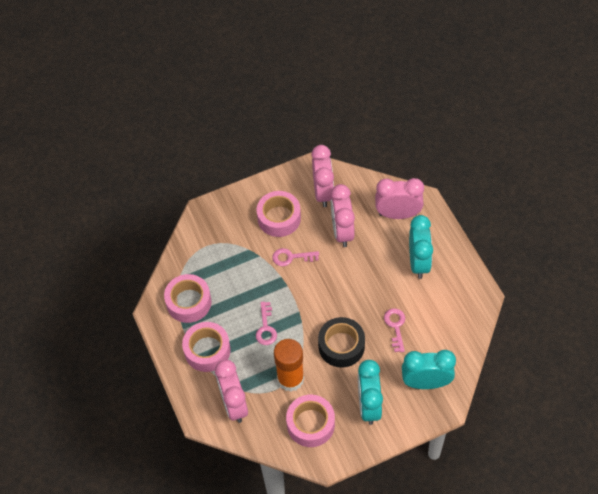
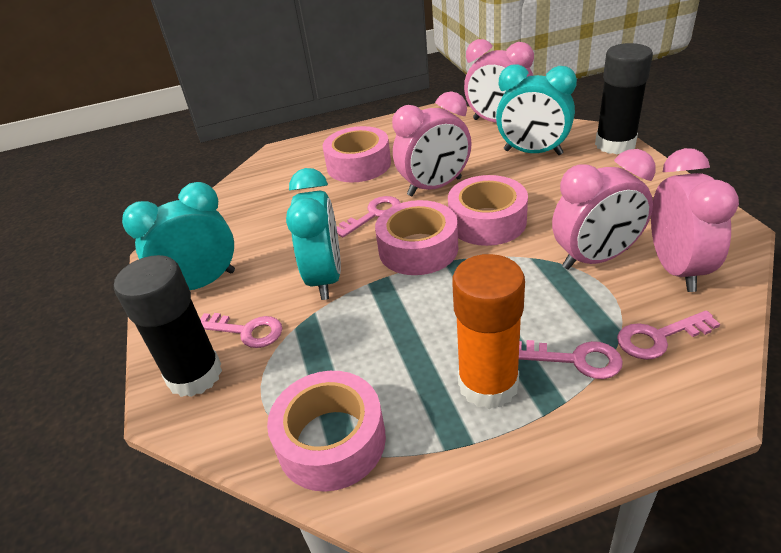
black glue stick: 0 -> 2
black tape: 1 -> 0
pink key: 3 -> 4

